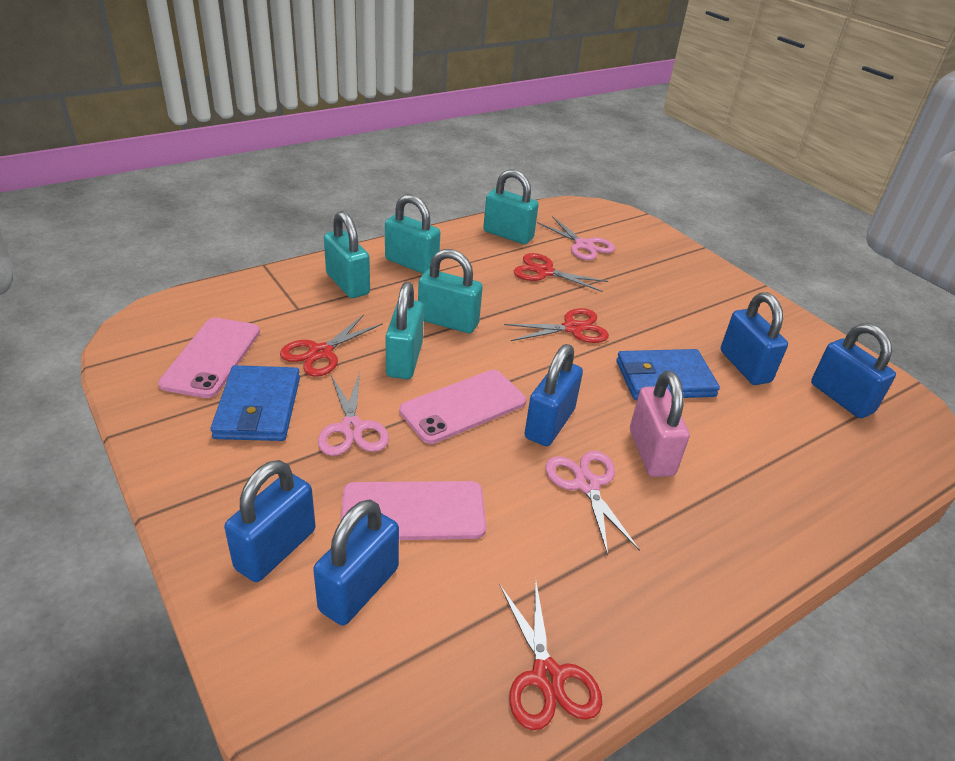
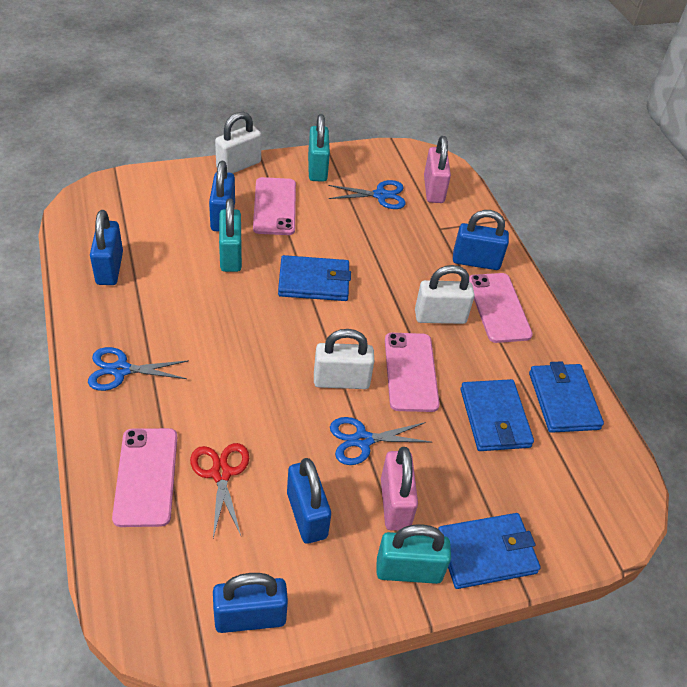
blue scissors: 0 -> 3
blue wallet: 2 -> 4
pink padlock: 1 -> 2
pink phone: 3 -> 4
pink scissors: 3 -> 0
red scissors: 4 -> 1
turquoise padlock: 5 -> 3
white padlock: 0 -> 3

